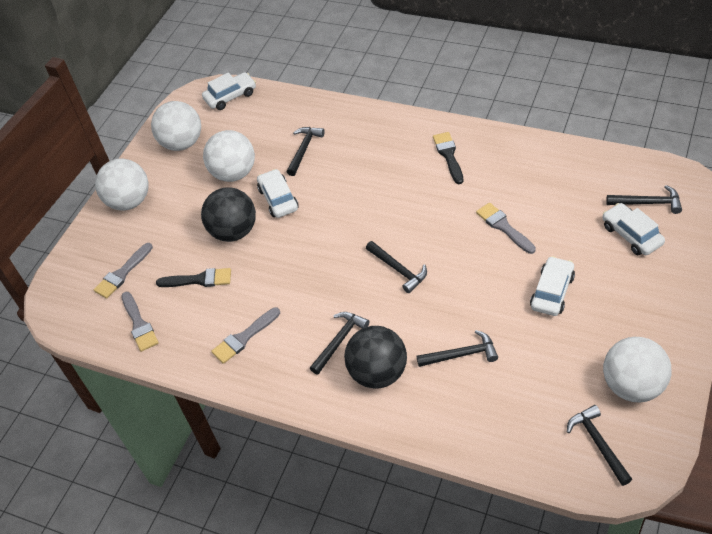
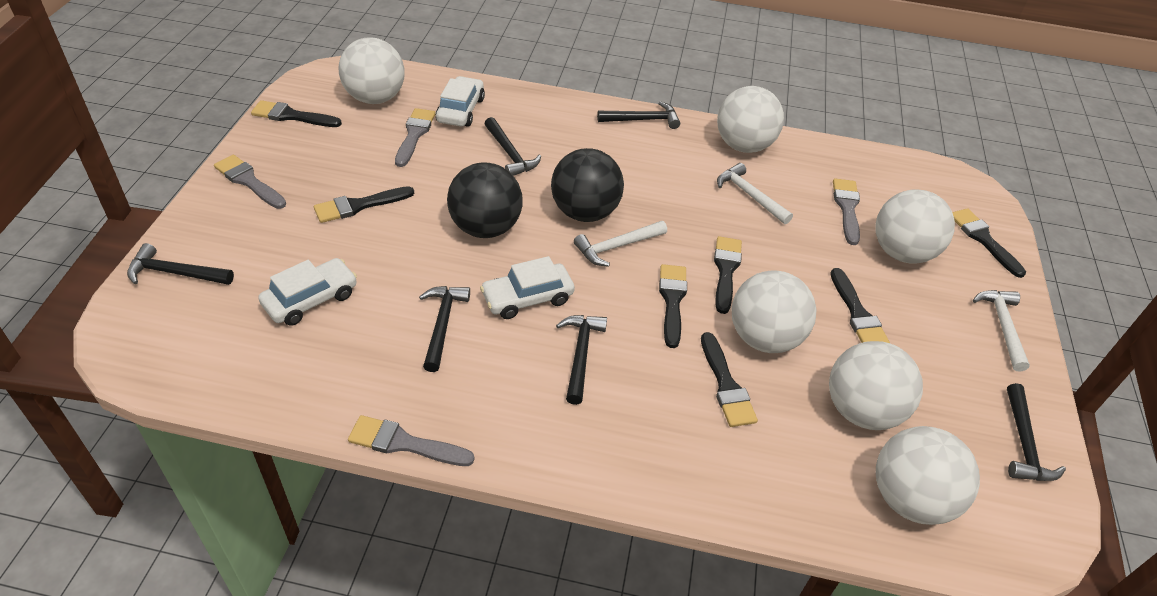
black brush: 2 -> 7
white ball: 4 -> 6
white car: 4 -> 3
white hammer: 0 -> 3

